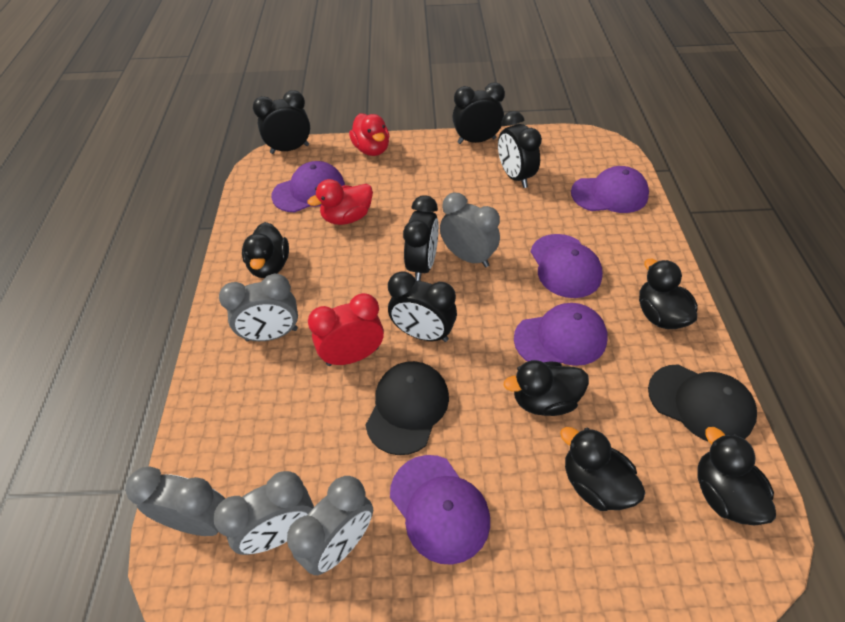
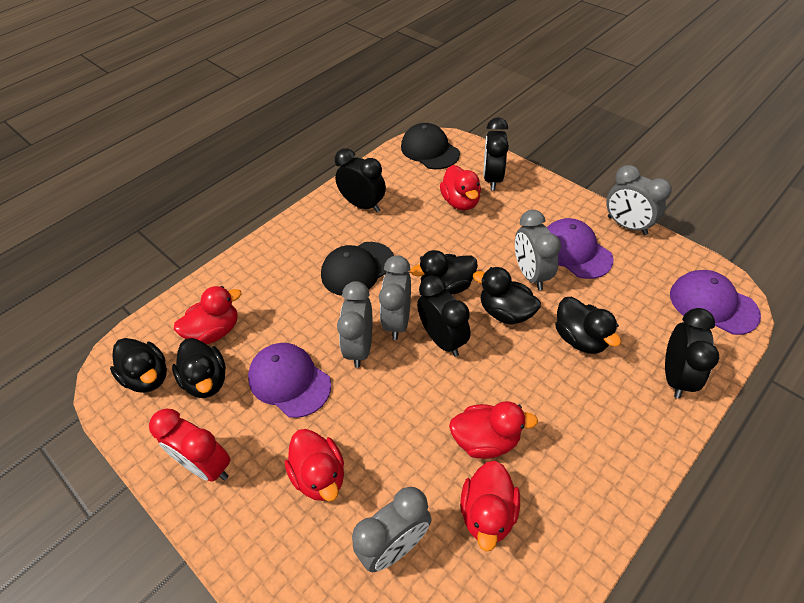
black clock: 5 -> 4
purple cap: 5 -> 3
red duck: 2 -> 5

